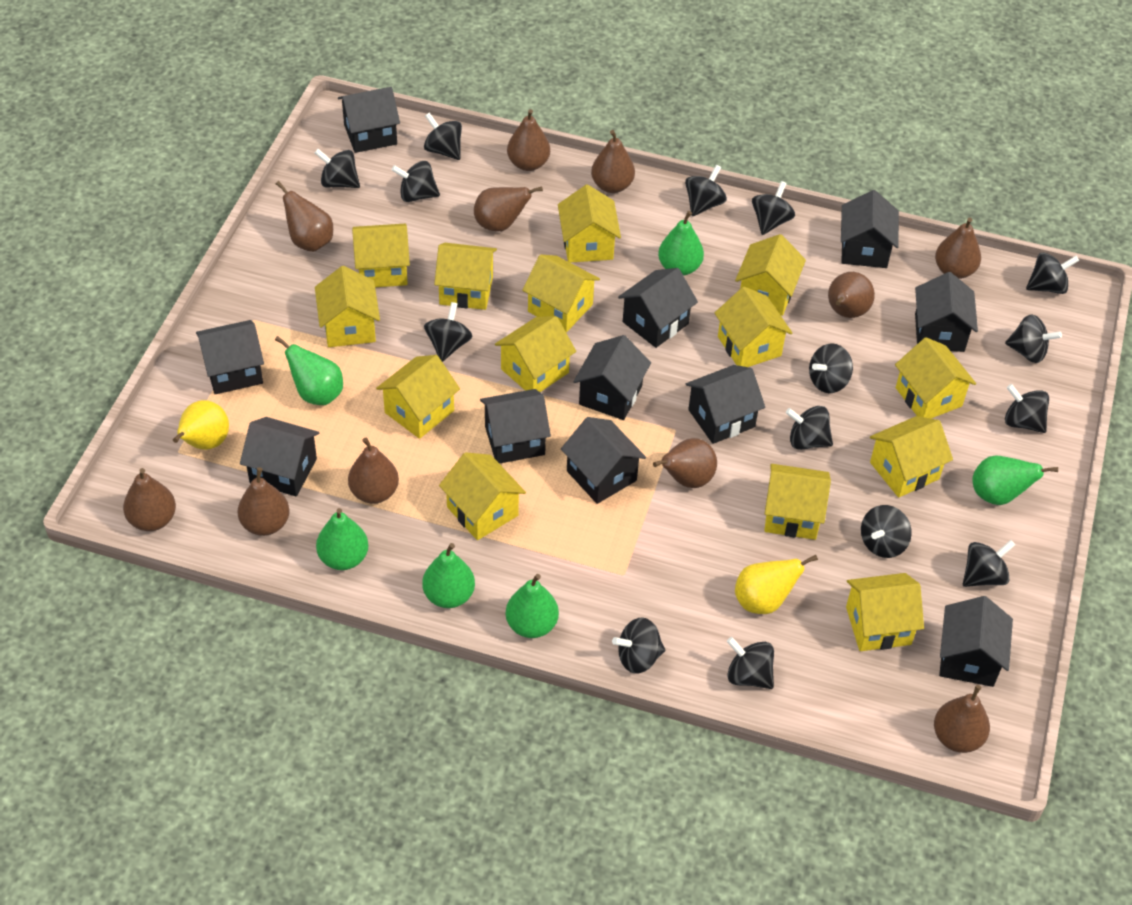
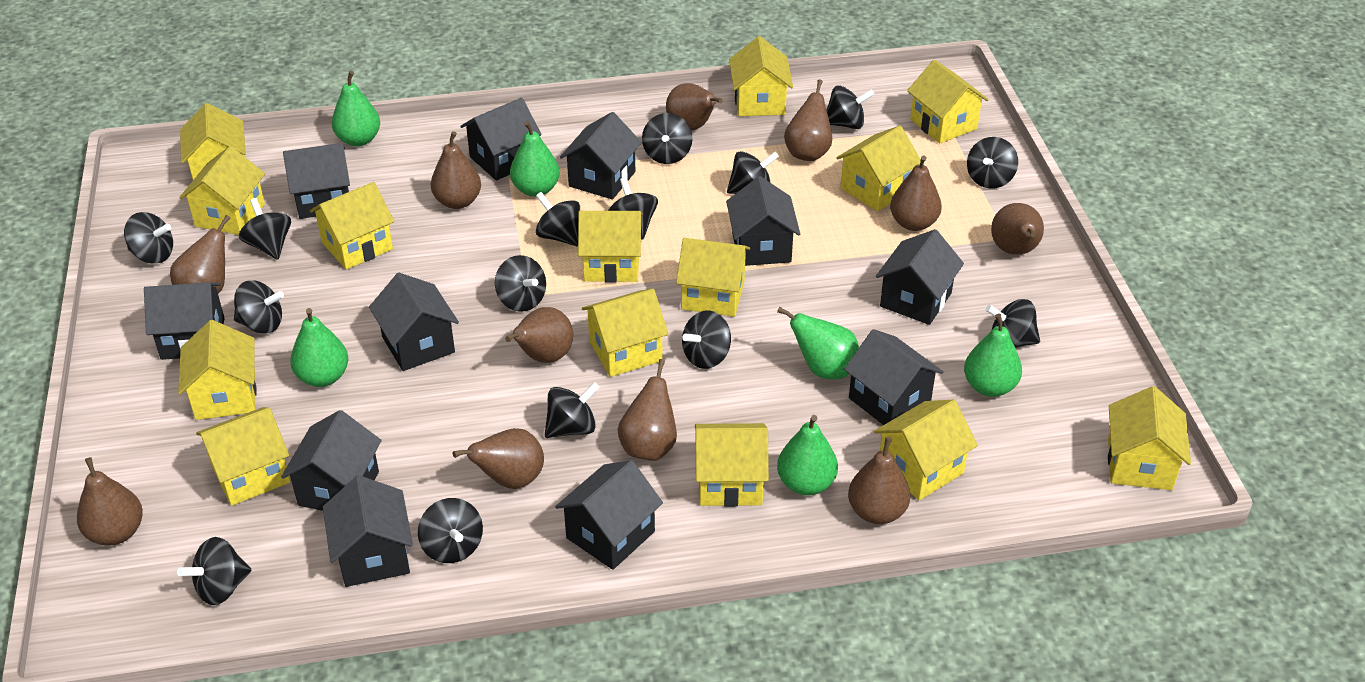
yellow pear: 2 -> 0

